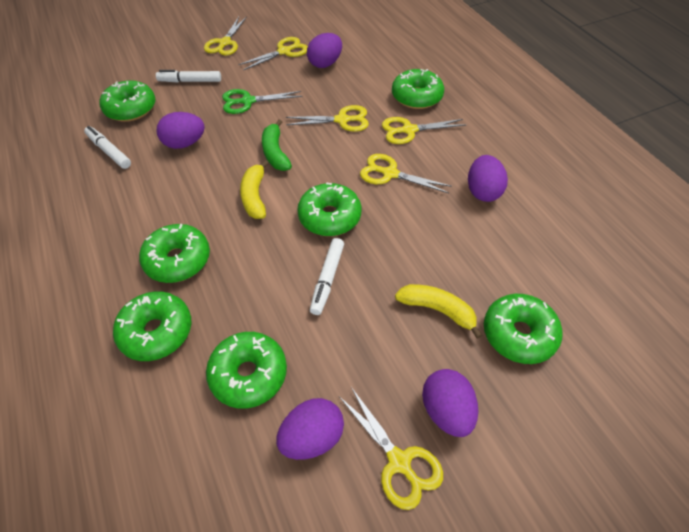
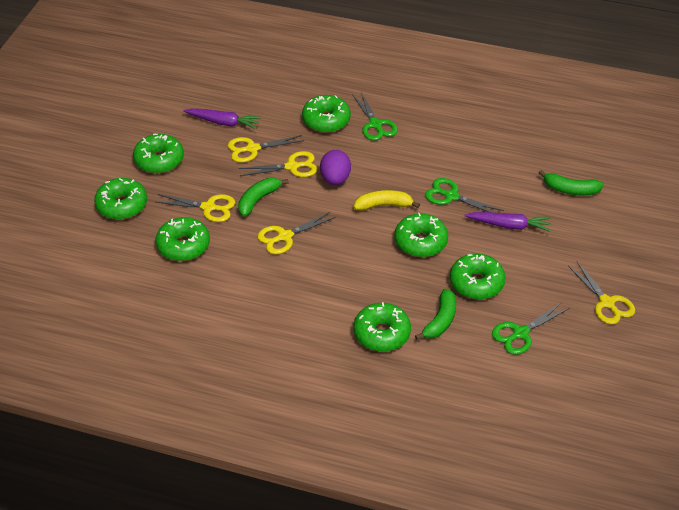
green banana: 1 -> 3
green scissors: 1 -> 3
purple carrot: 0 -> 2
purple egg: 5 -> 1
white marker: 3 -> 0
yellow banana: 2 -> 1
yellow scissors: 6 -> 5

